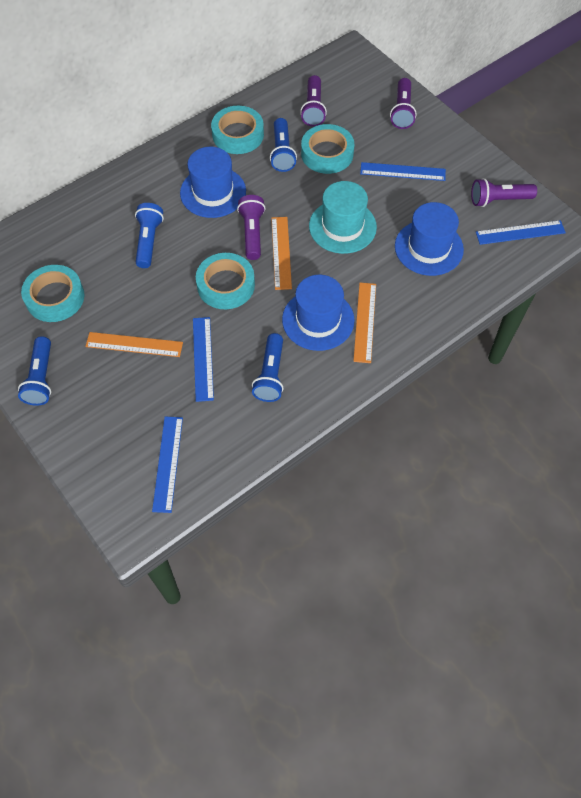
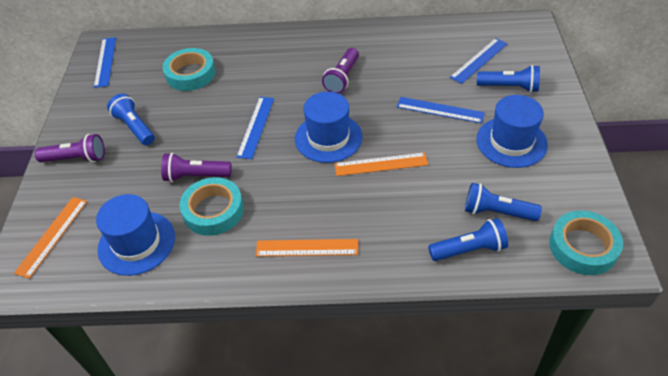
purple flashlight: 4 -> 3
turquoise hat: 1 -> 0
turquoise tape: 4 -> 3

